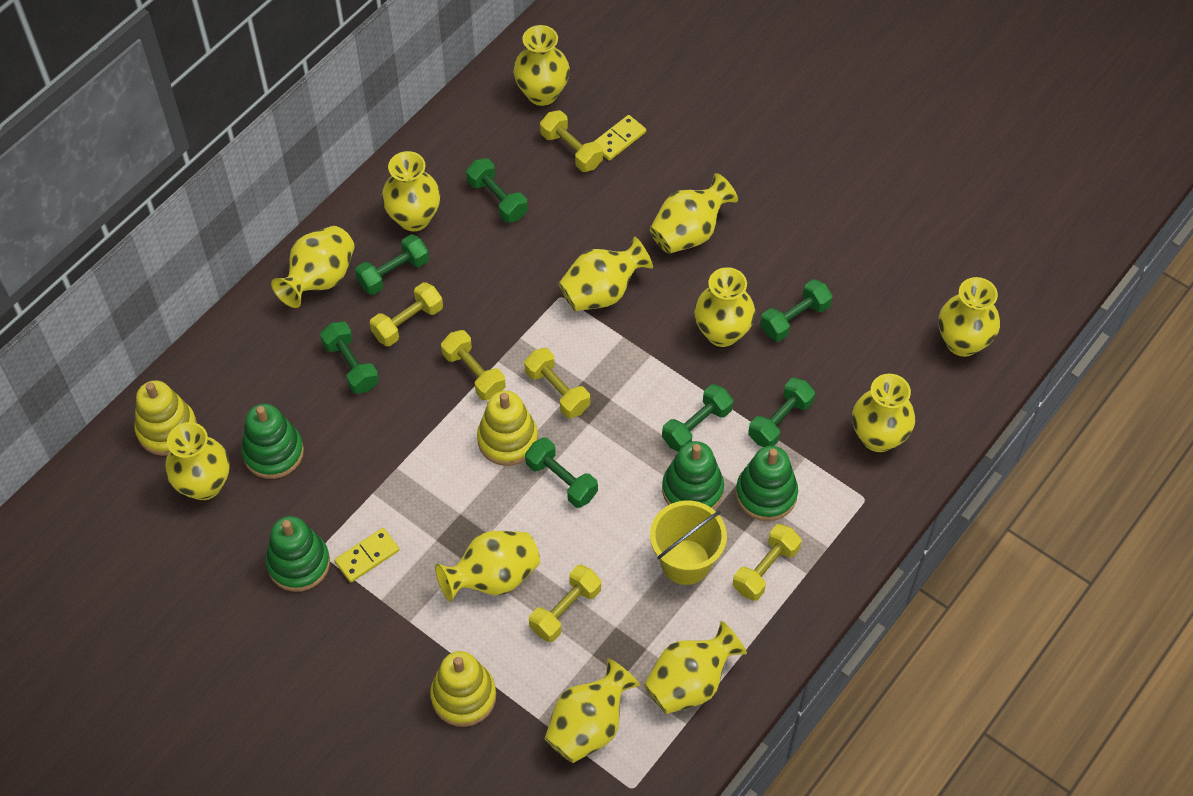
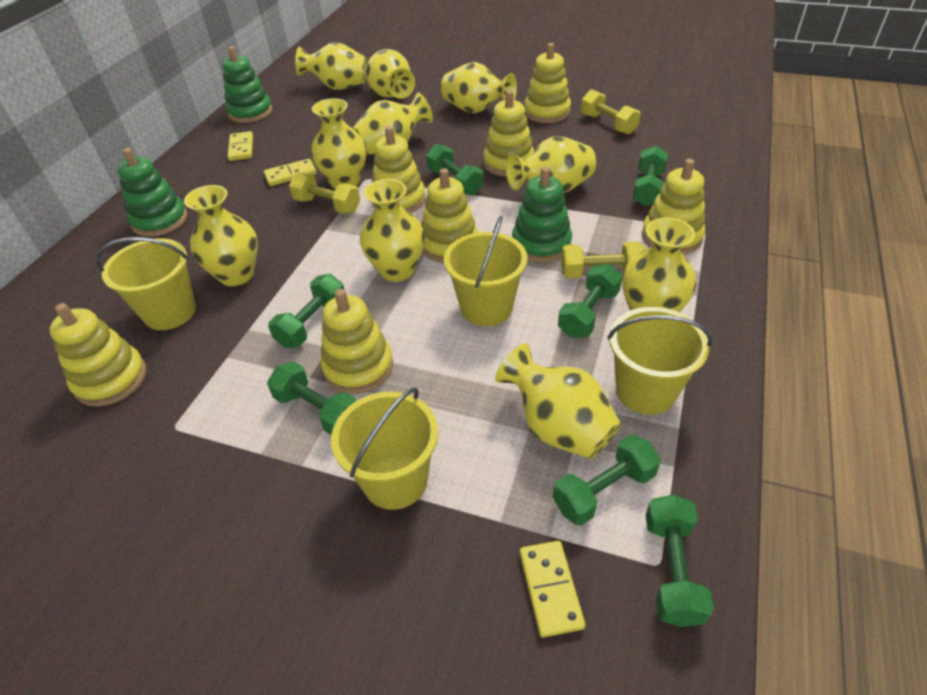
green stacking toy: 4 -> 3
yellow bucket: 1 -> 4
yellow domino: 2 -> 3
yellow dumbbell: 6 -> 3
yellow stacking toy: 3 -> 7
yellow vase: 12 -> 10

